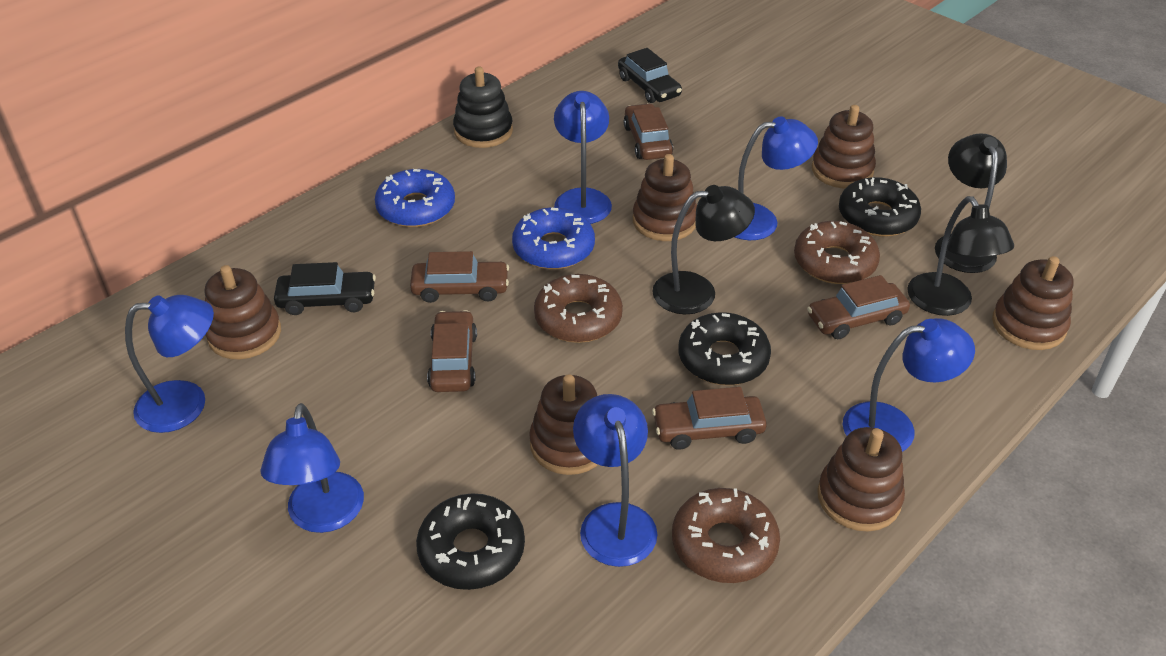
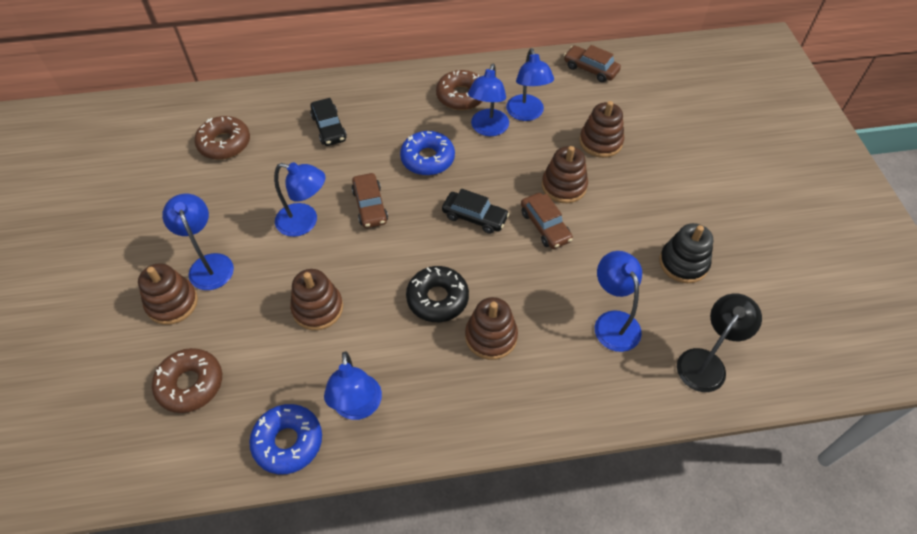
black donut: 3 -> 1
black lamp: 3 -> 1
brown car: 5 -> 3
brown stacking toy: 6 -> 5

